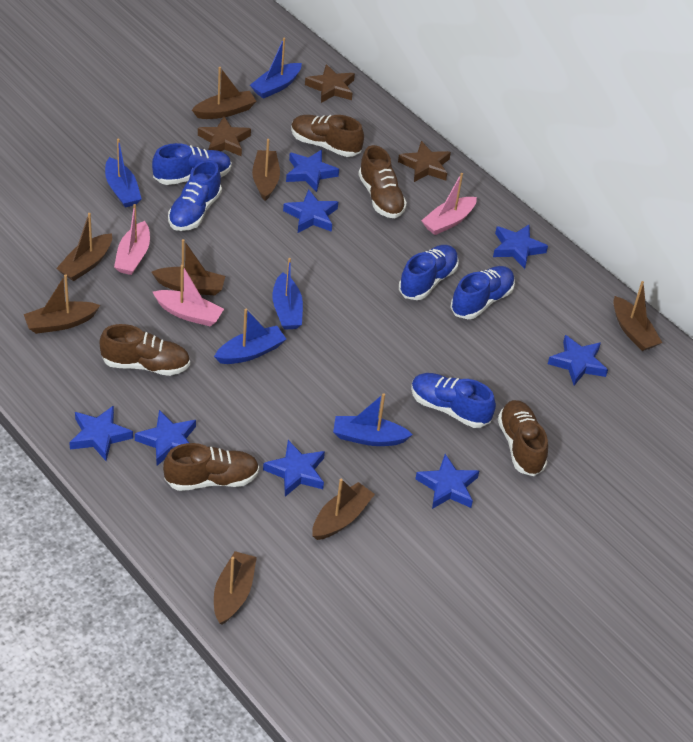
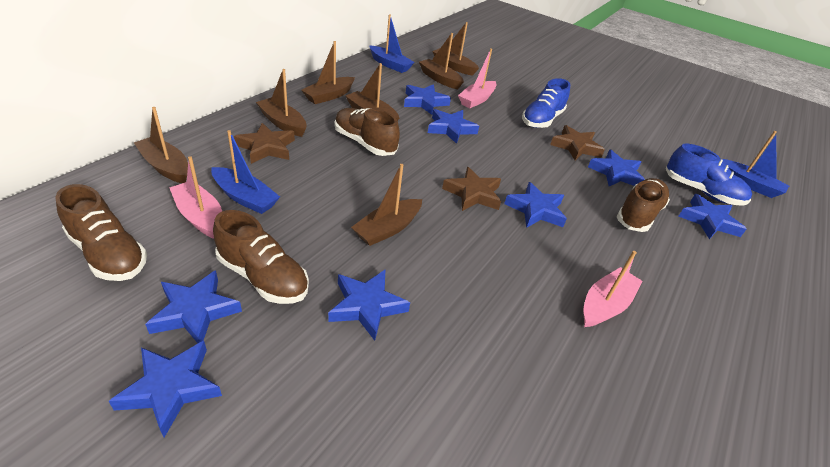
blue boat: 5 -> 3
blue shoe: 5 -> 2
brown boat: 8 -> 7
brown shoe: 5 -> 4

